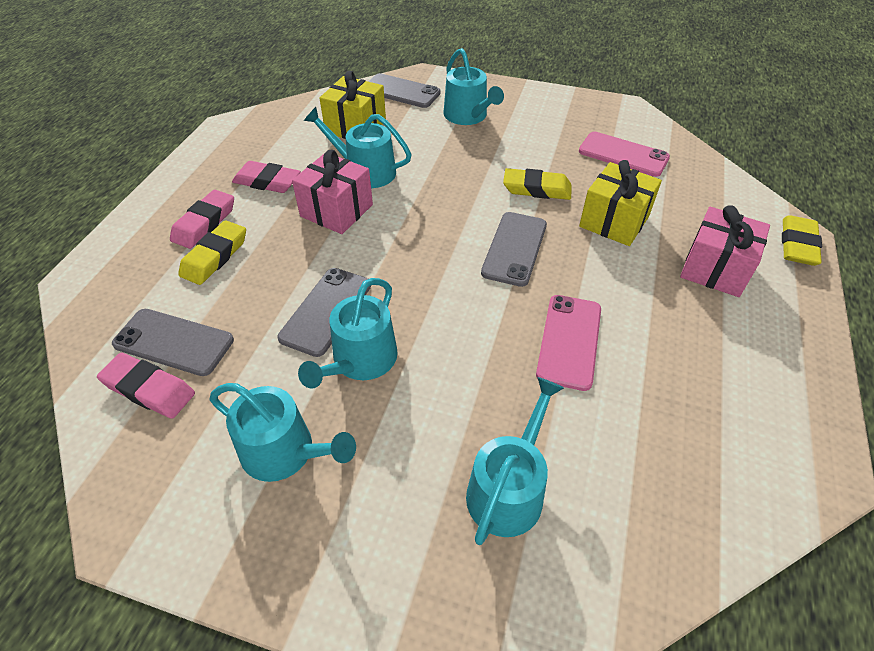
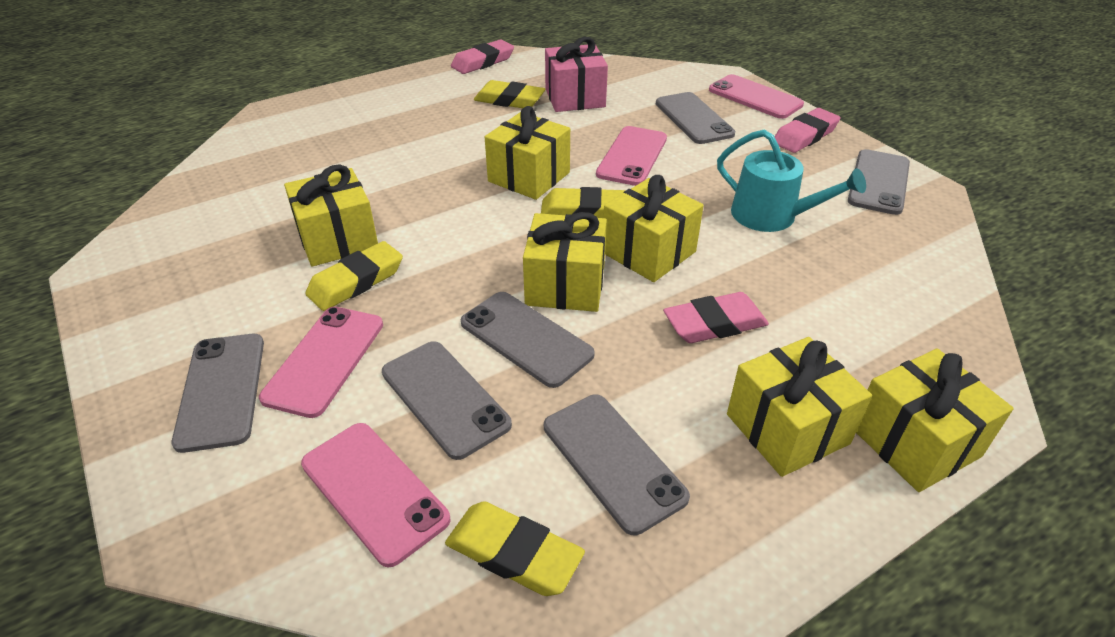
grey phone: 4 -> 6
pink gift: 2 -> 1
pink phone: 2 -> 4
turquoise watering can: 5 -> 1
yellow eraser: 3 -> 4
yellow gift: 2 -> 6

